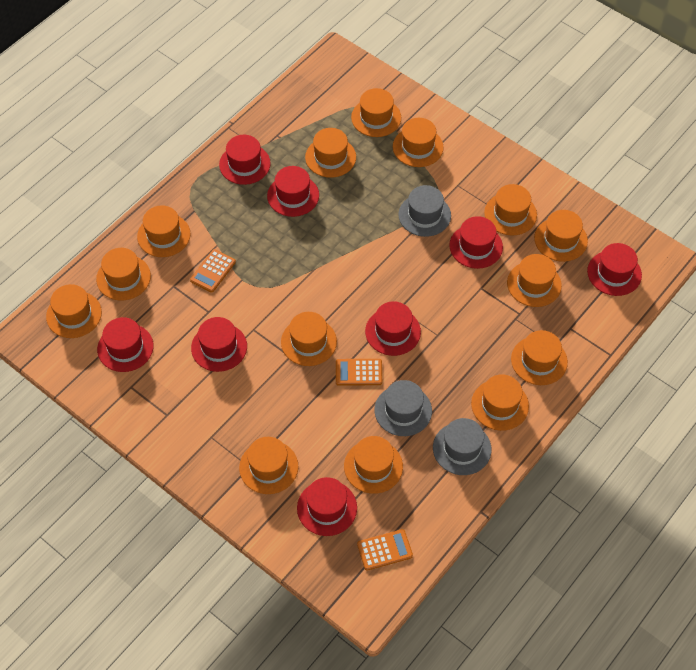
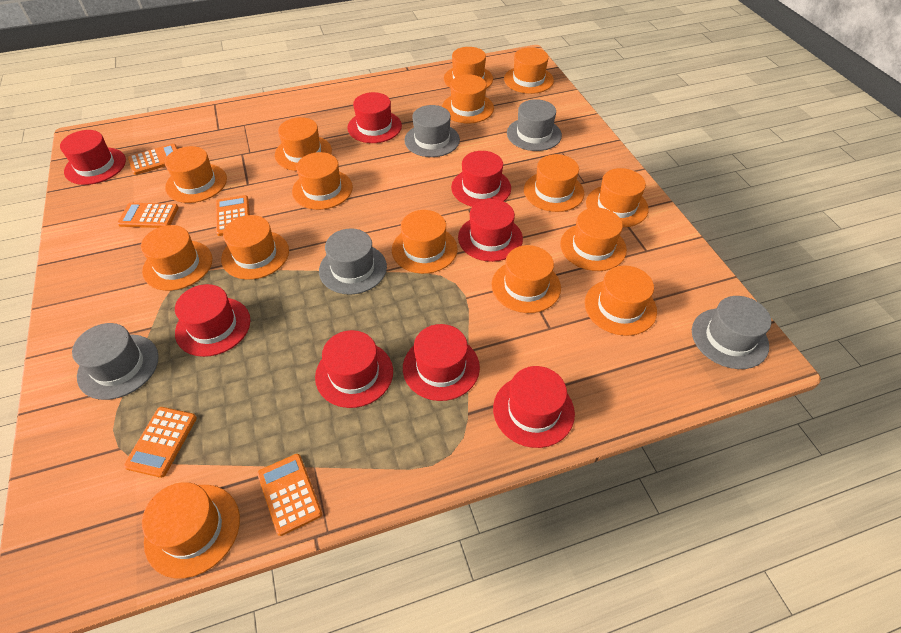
grey hat: 3 -> 5
orange calculator: 3 -> 5
orange hat: 14 -> 15

